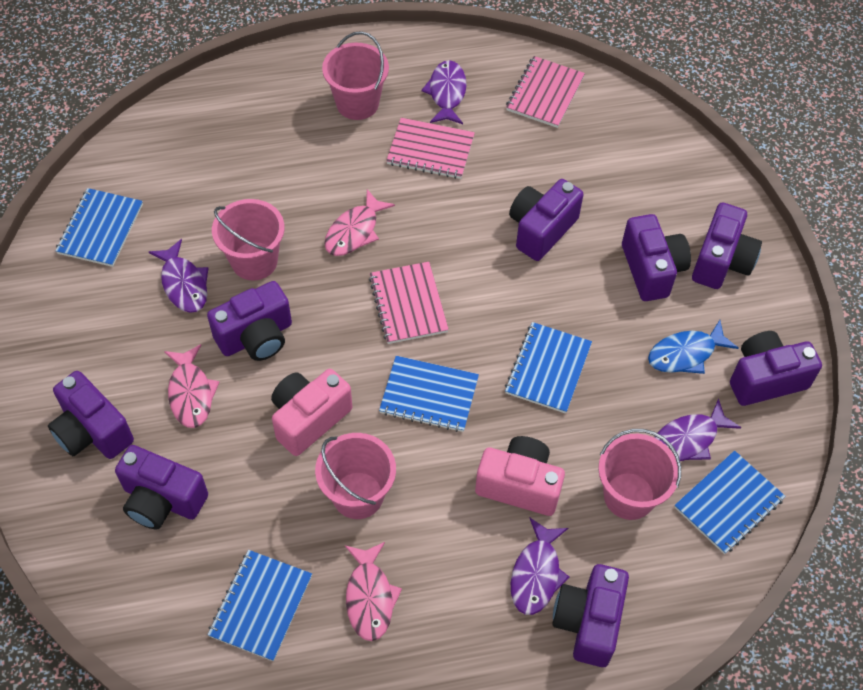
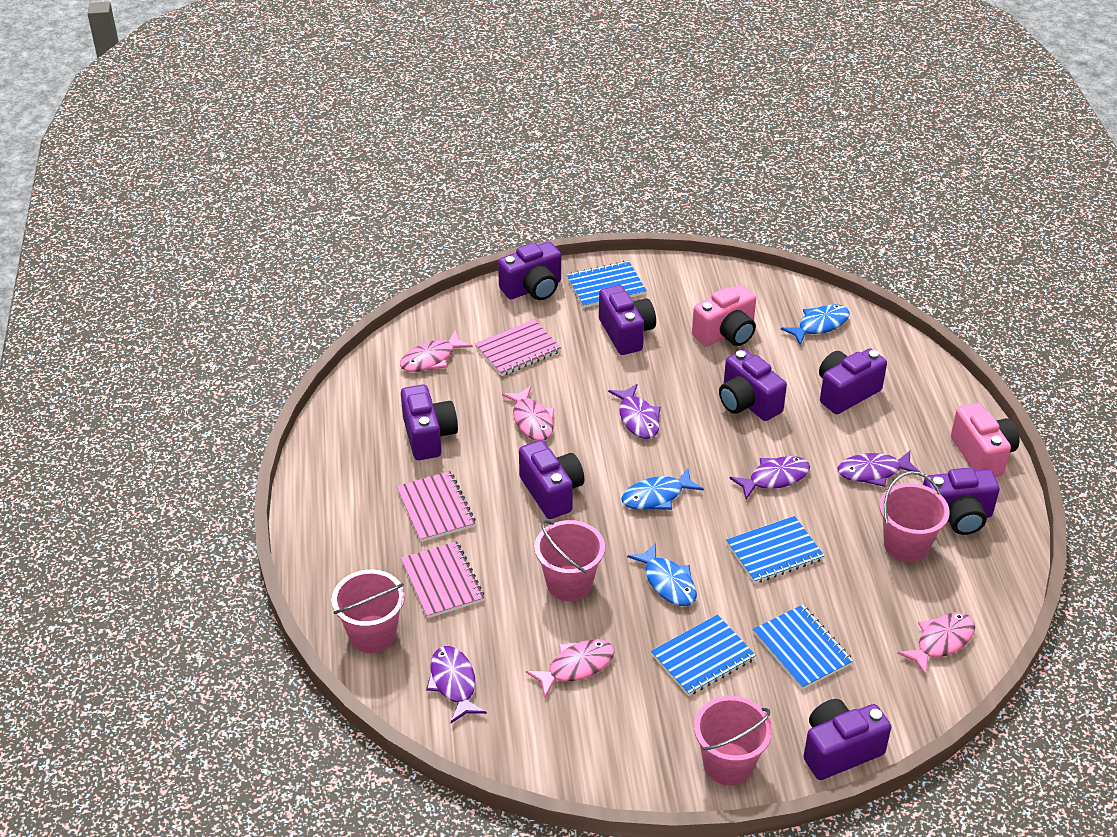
blue fish: 1 -> 3
blue notebook: 5 -> 4
pink fish: 3 -> 4

